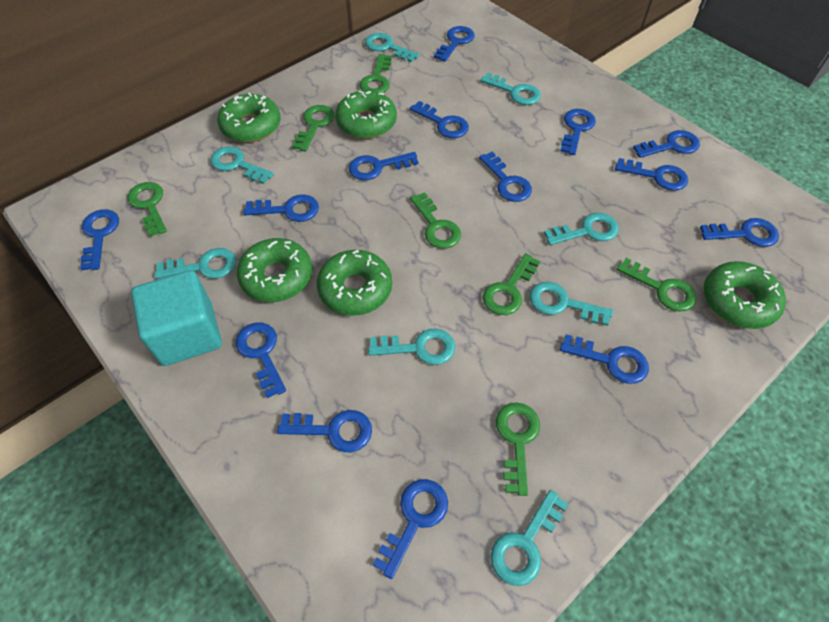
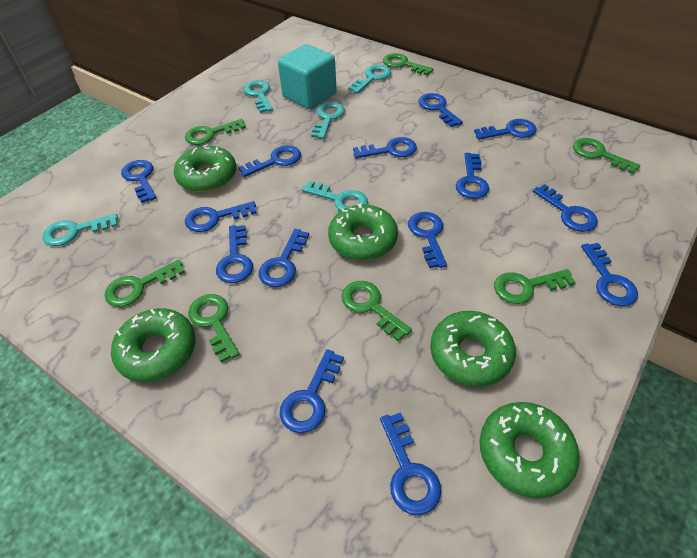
turquoise key: 8 -> 5

